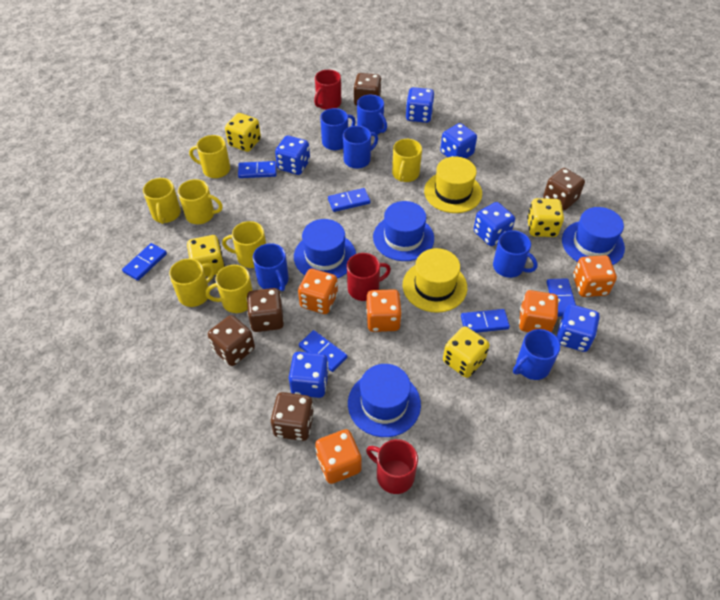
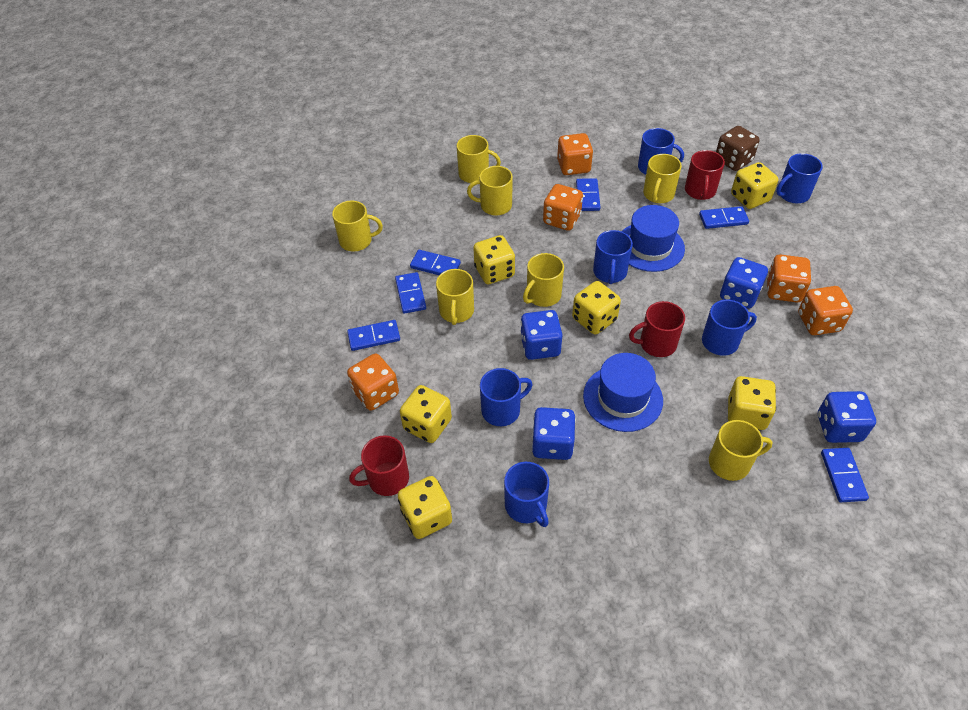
blue dice: 6 -> 4
blue hat: 4 -> 2
brown dice: 5 -> 1
yellow dice: 4 -> 6
yellow hat: 2 -> 0

